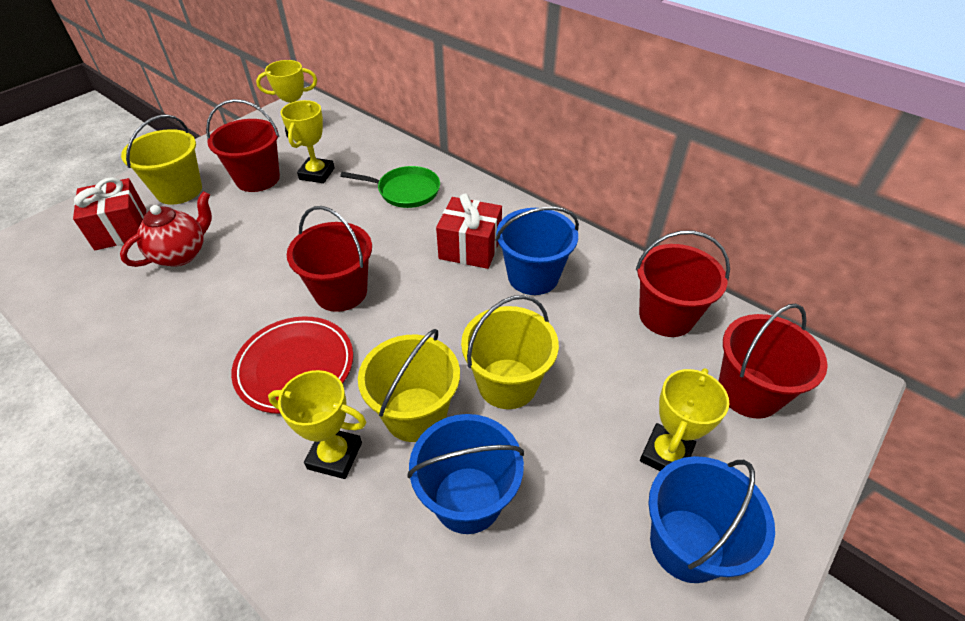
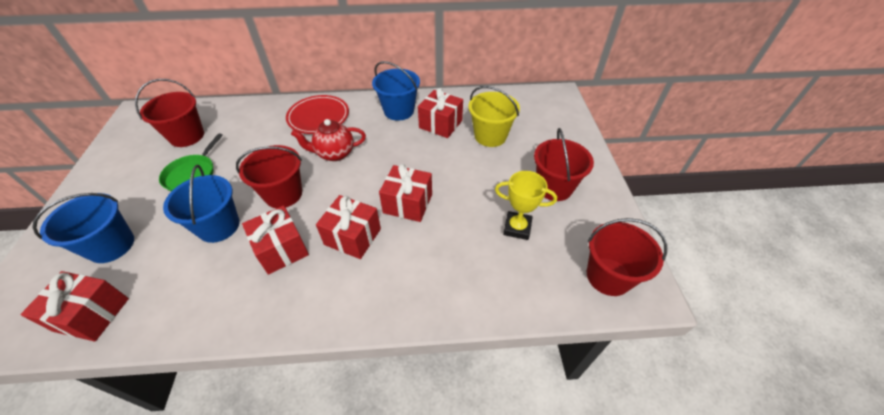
red gift: 2 -> 5
yellow bucket: 3 -> 1
yellow trophy: 4 -> 1

